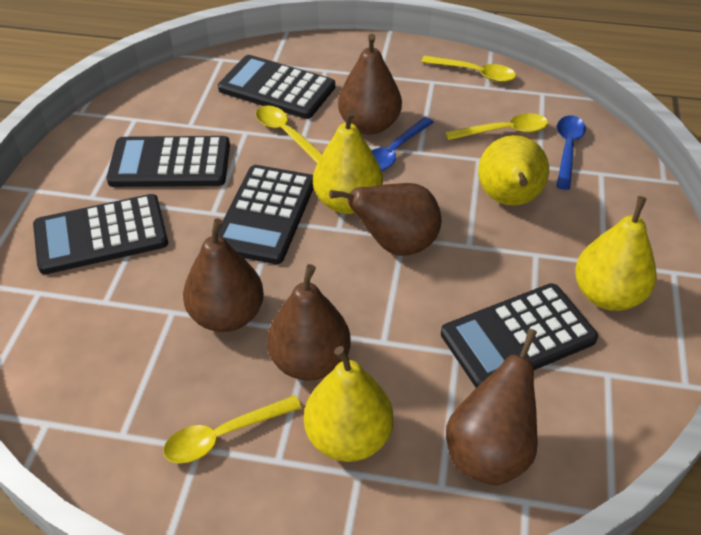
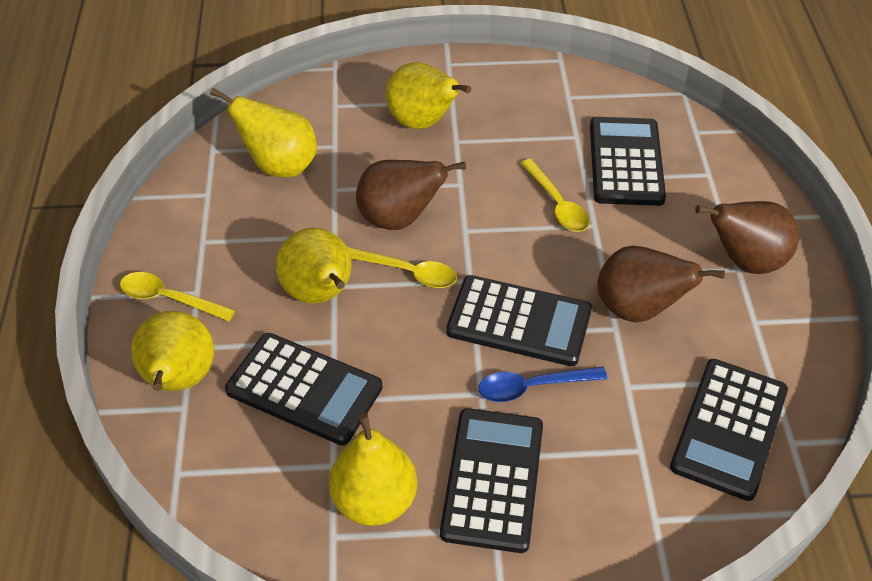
blue spoon: 2 -> 1
brown pear: 5 -> 3
yellow pear: 4 -> 5
yellow spoon: 4 -> 3

